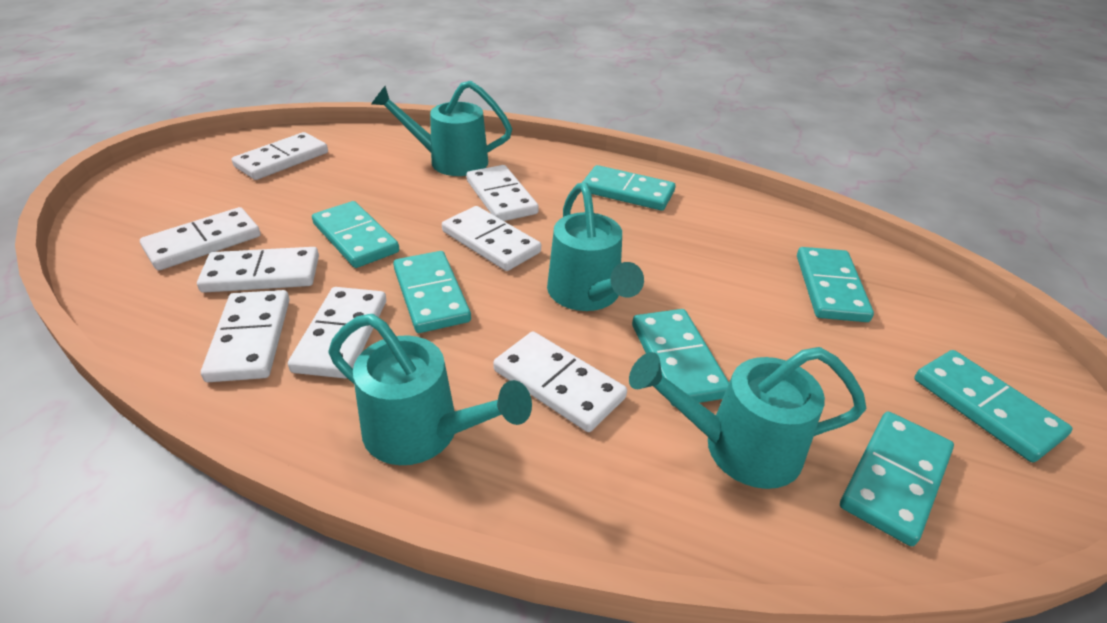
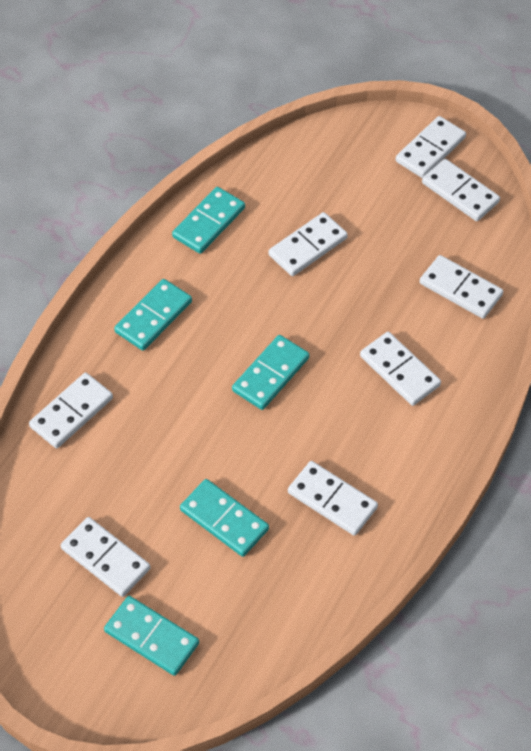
turquoise domino: 7 -> 5
turquoise watering can: 4 -> 0

